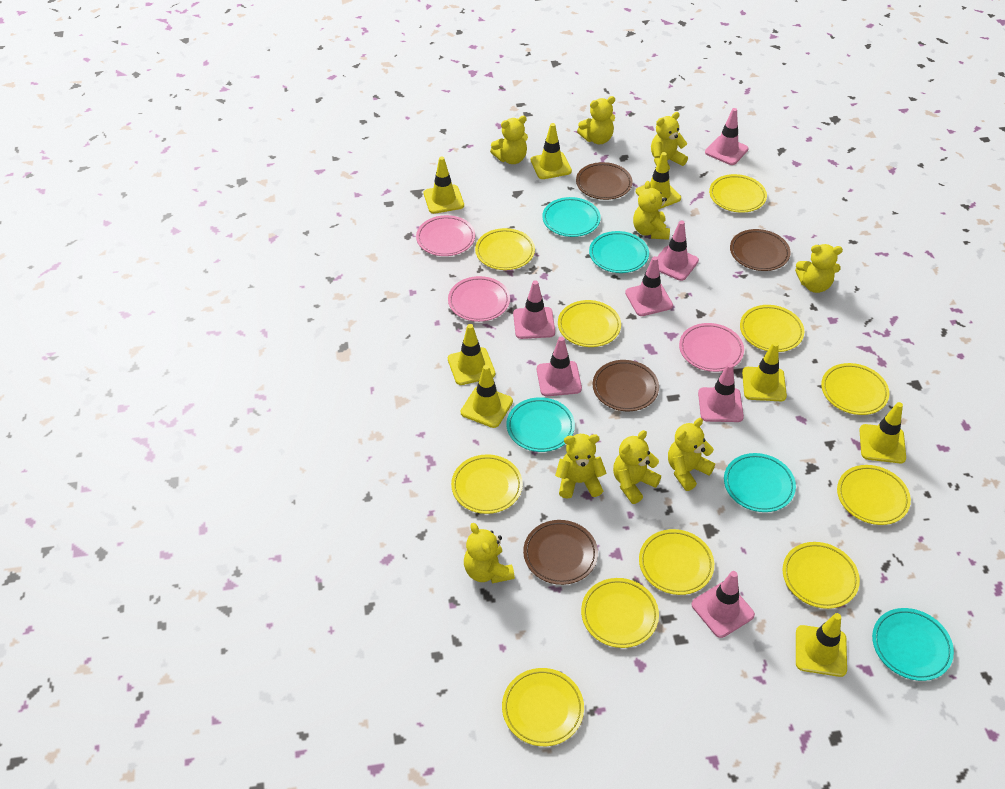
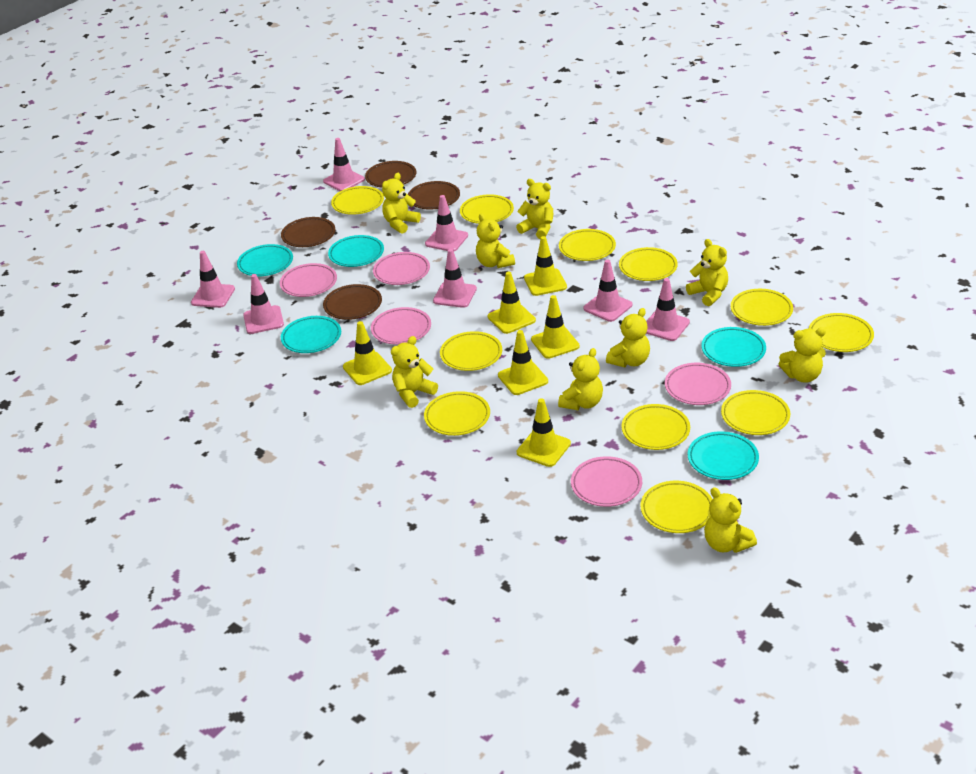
pink plate: 3 -> 5
yellow traffic cone: 8 -> 6

